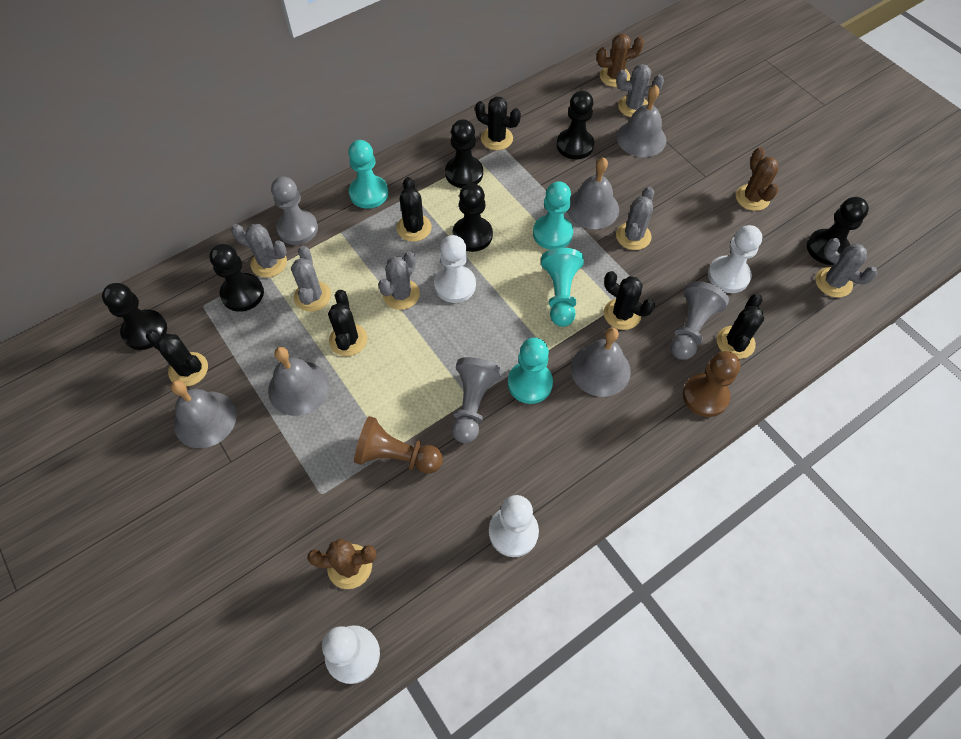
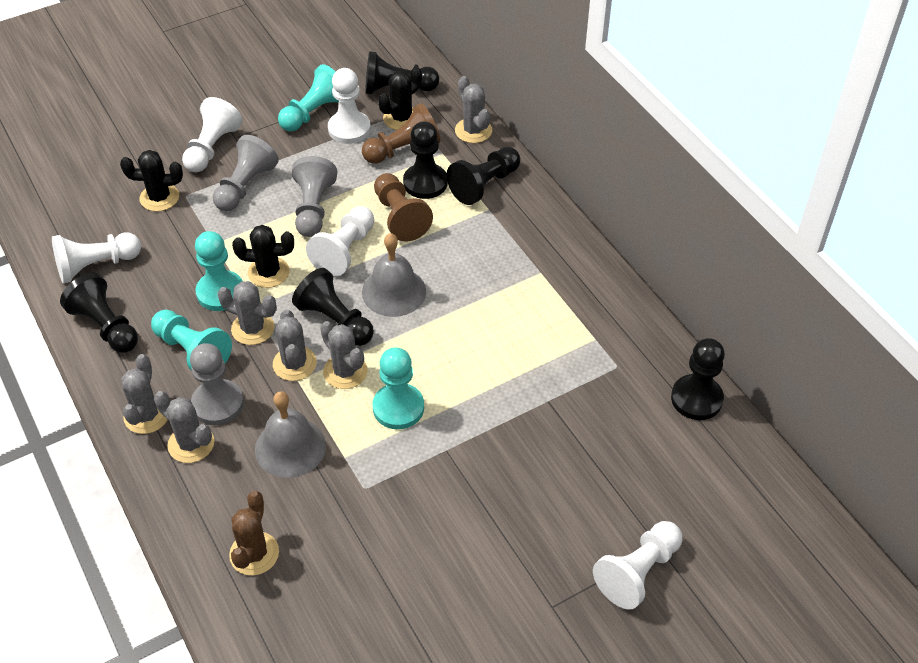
black cactus: 6 -> 3
brown cactus: 3 -> 1
grey bell: 5 -> 2
white pawn: 4 -> 5

